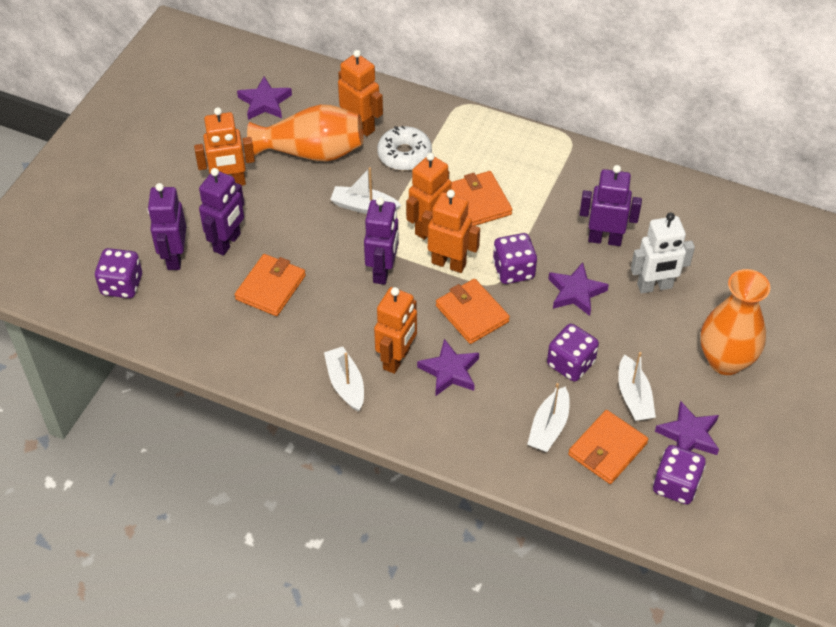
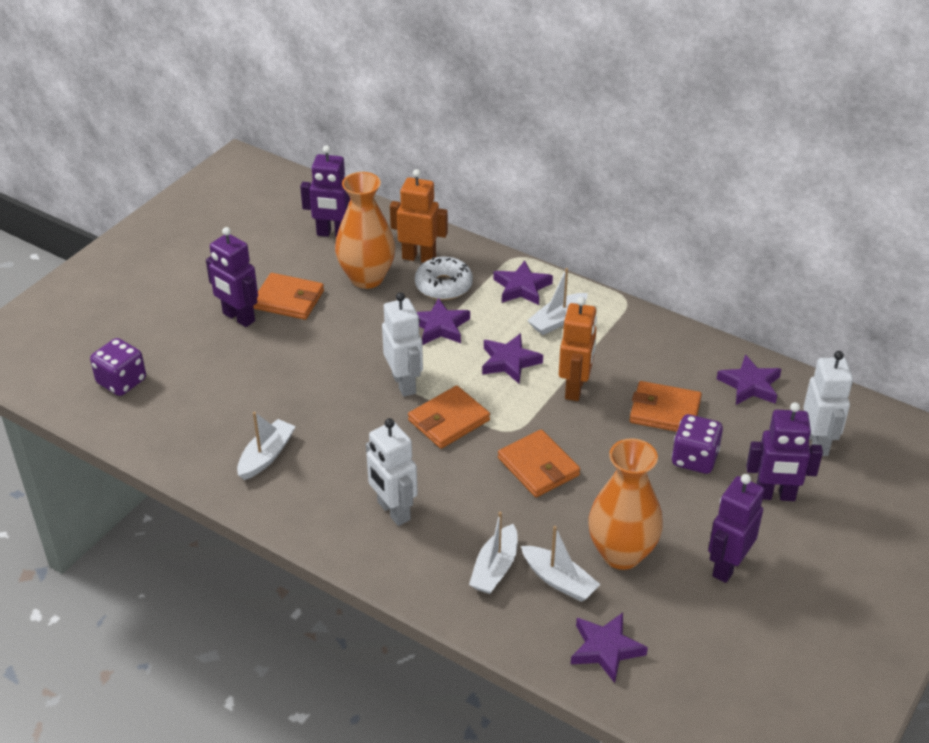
orange robot: 5 -> 2
purple dice: 4 -> 2
purple star: 4 -> 5
white robot: 1 -> 3

